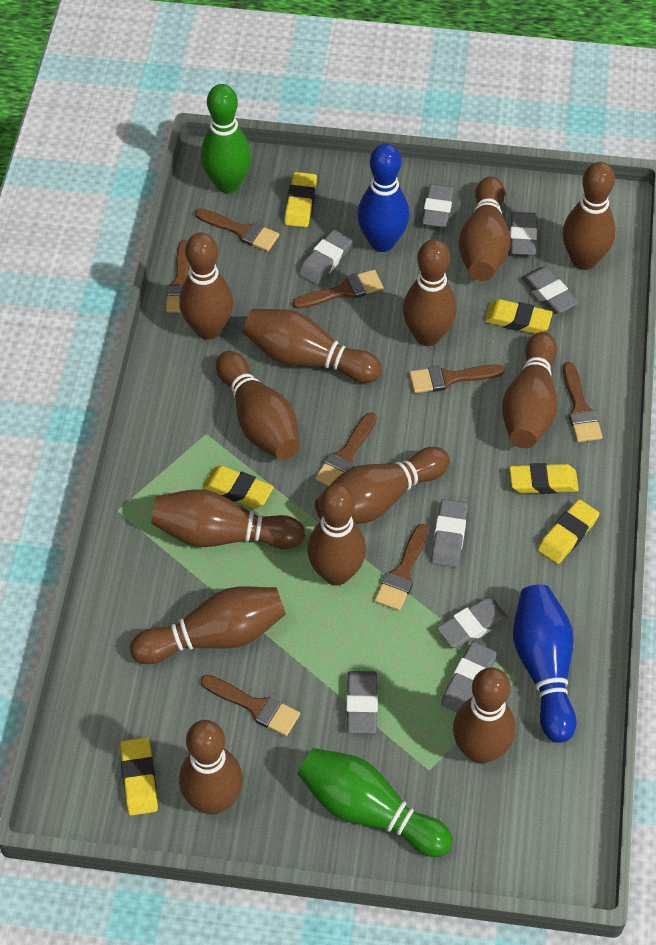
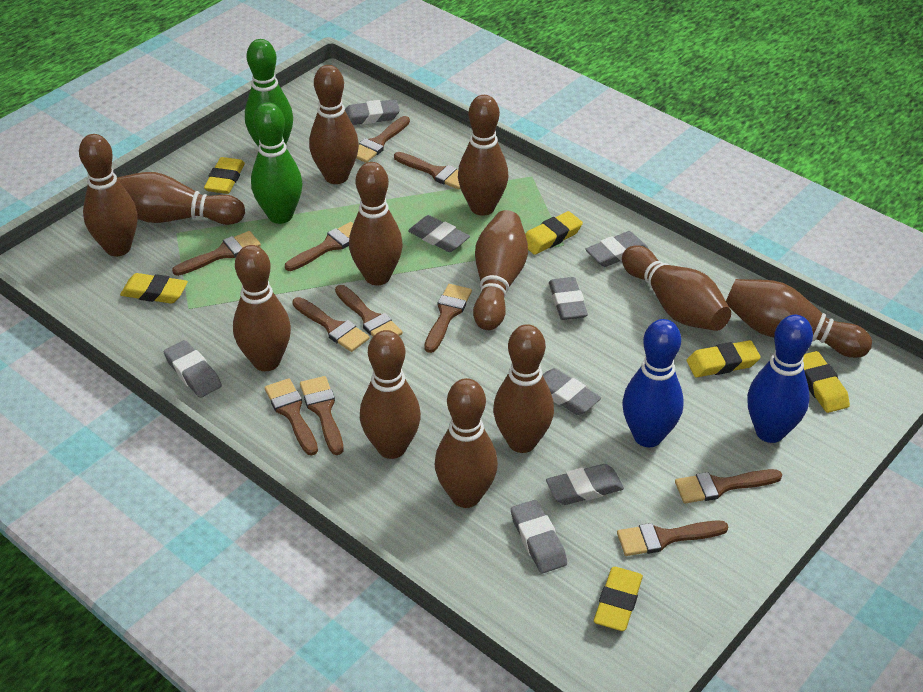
brown bowling pin: 13 -> 12
brown brush: 8 -> 11

